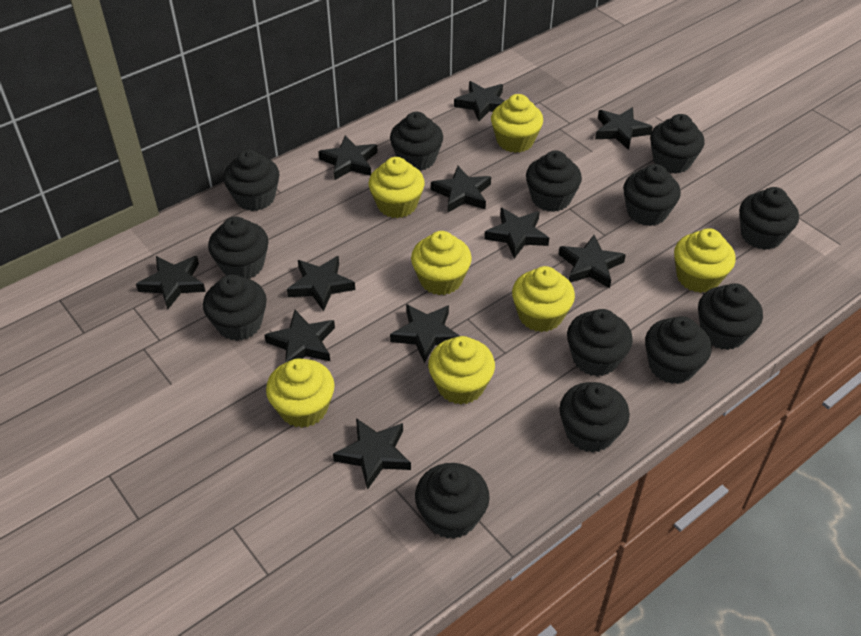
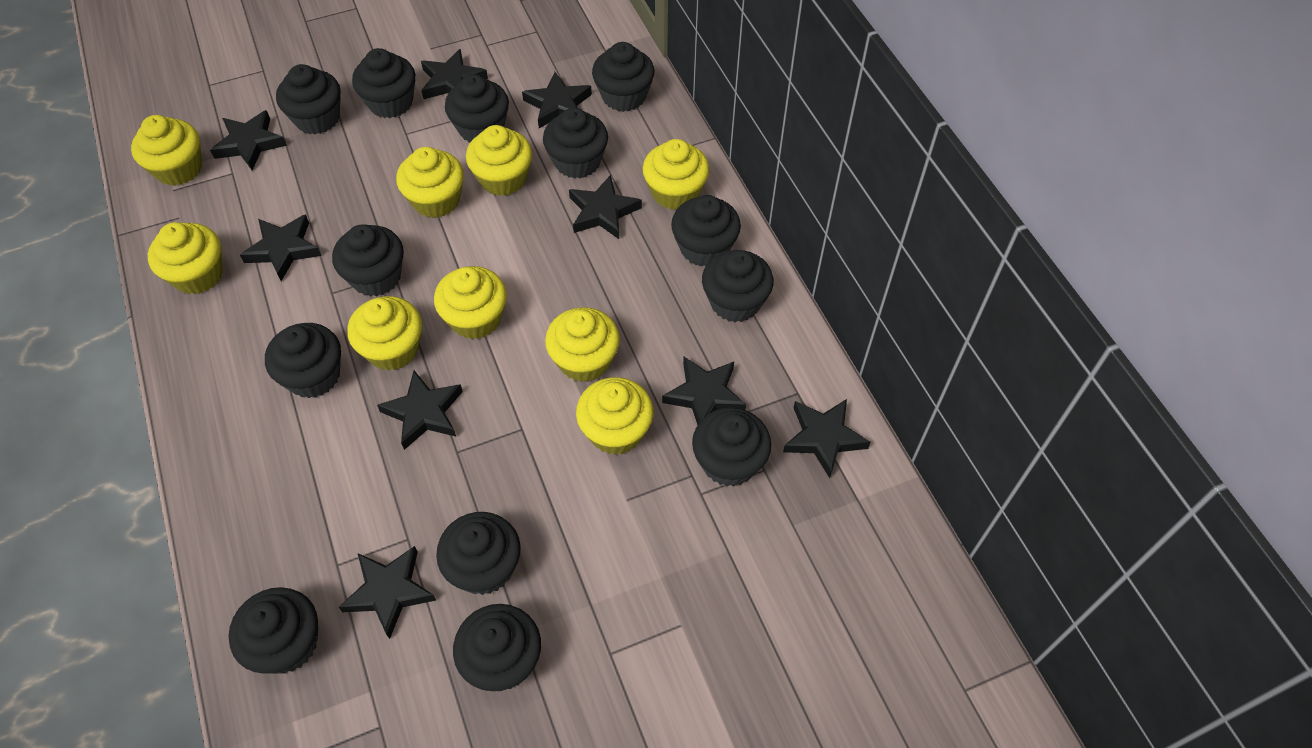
black star: 11 -> 9
yellow cupcake: 7 -> 9

